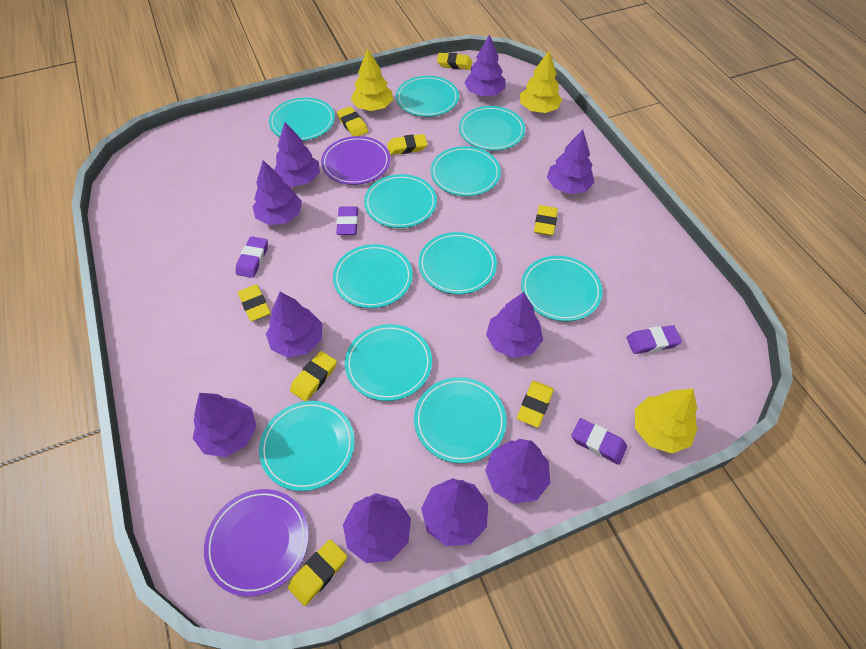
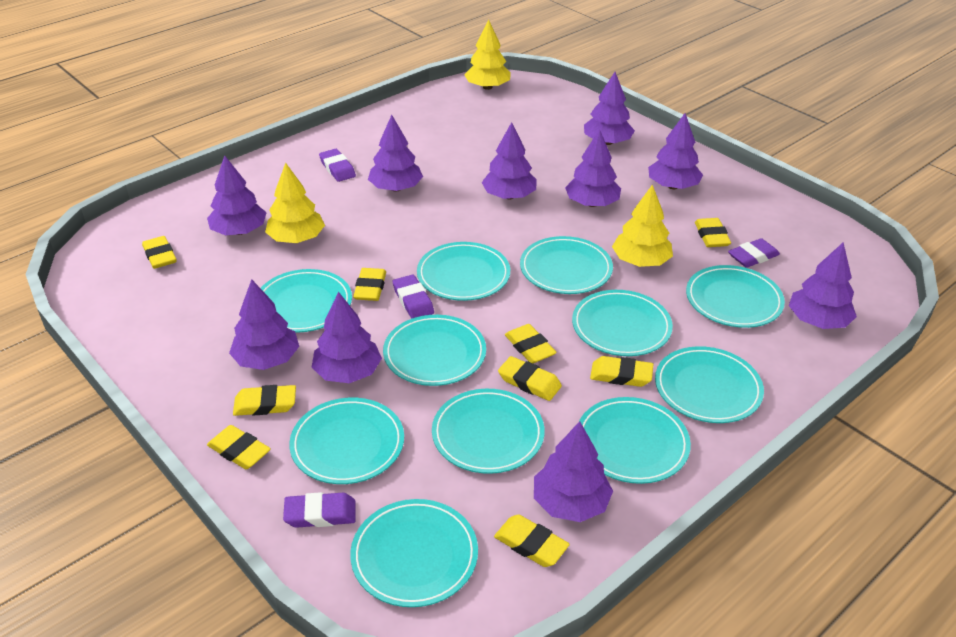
purple plate: 2 -> 0
yellow eraser: 8 -> 9

